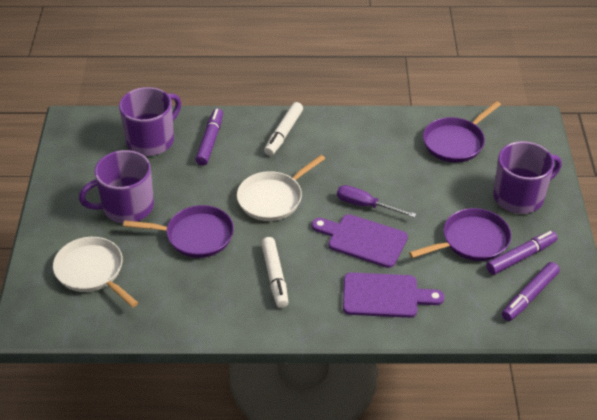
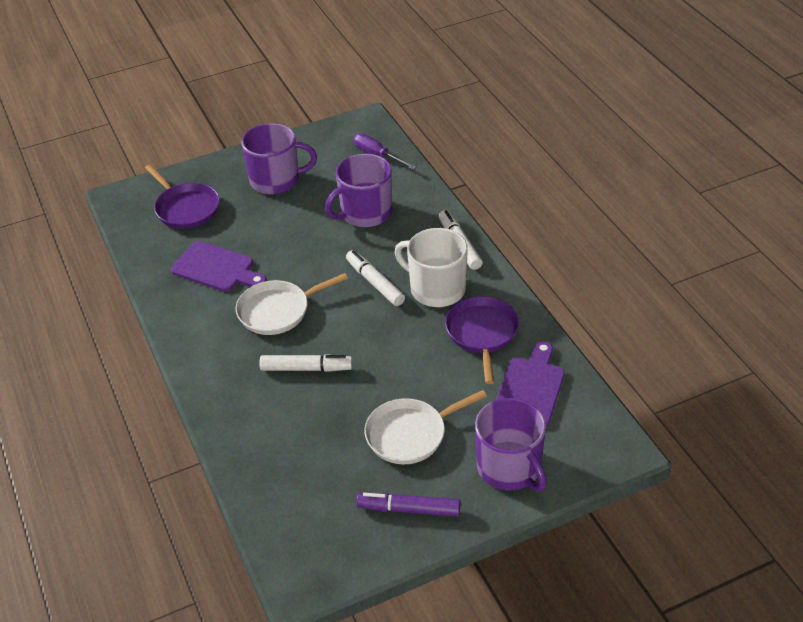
purple marker: 3 -> 1
purple pan: 3 -> 2
white marker: 2 -> 3
white mug: 0 -> 1

